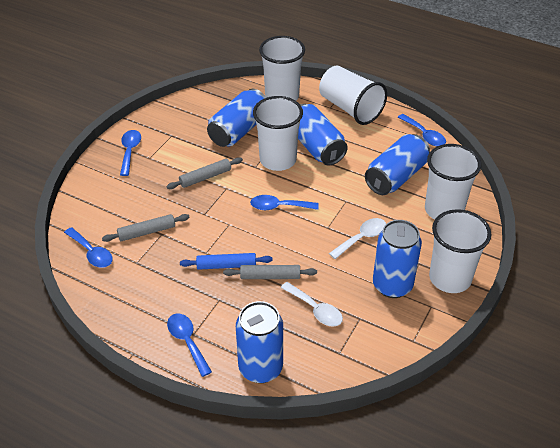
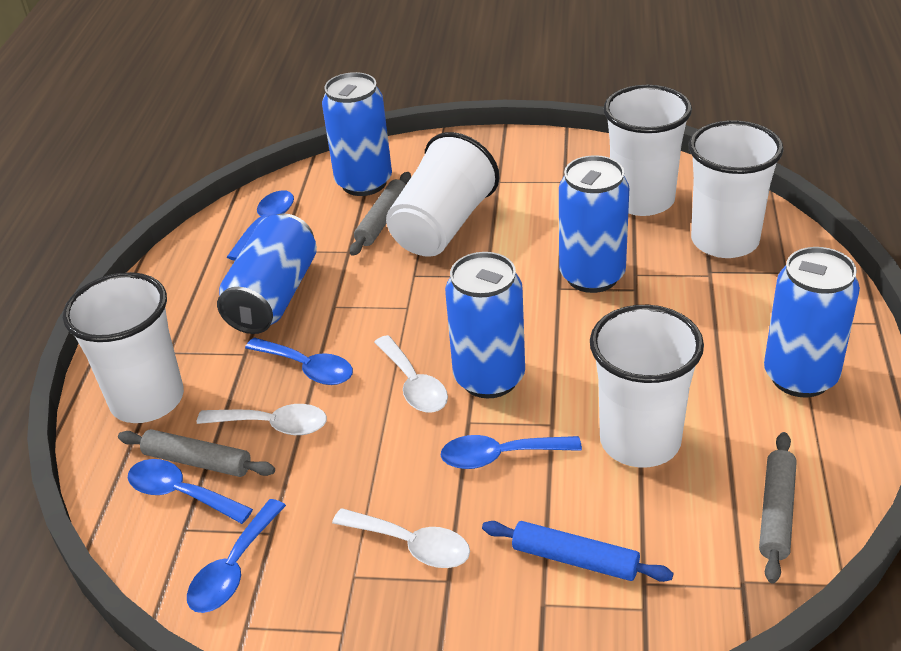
white spoon: 2 -> 3

